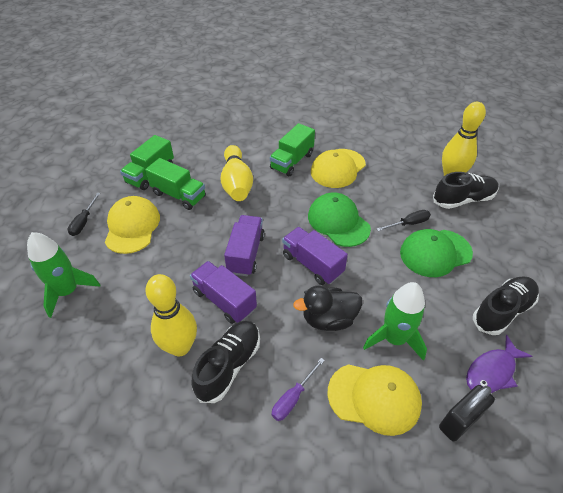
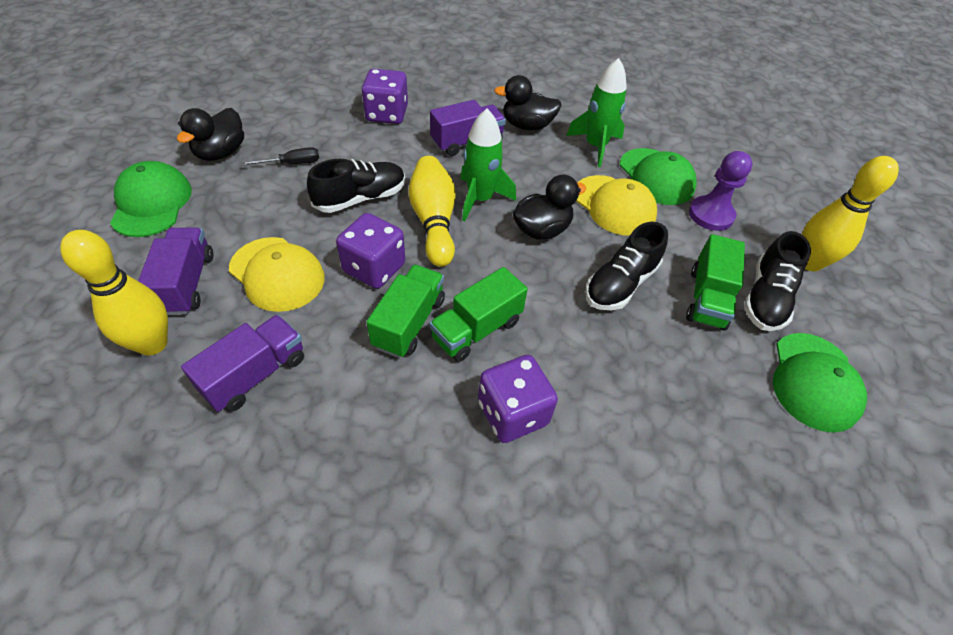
black duck: 1 -> 3
black padlock: 1 -> 0
black screwdriver: 2 -> 1
green cap: 2 -> 3
purple dice: 0 -> 3
purple fish: 1 -> 0
purple pawn: 0 -> 1
purple screwdriver: 1 -> 0
yellow cap: 3 -> 2

